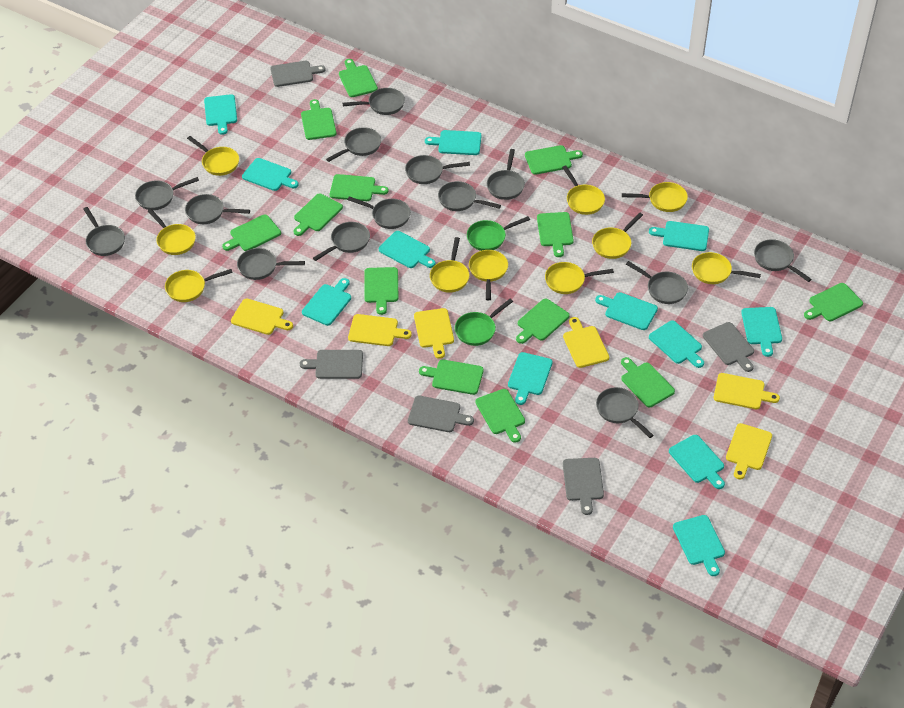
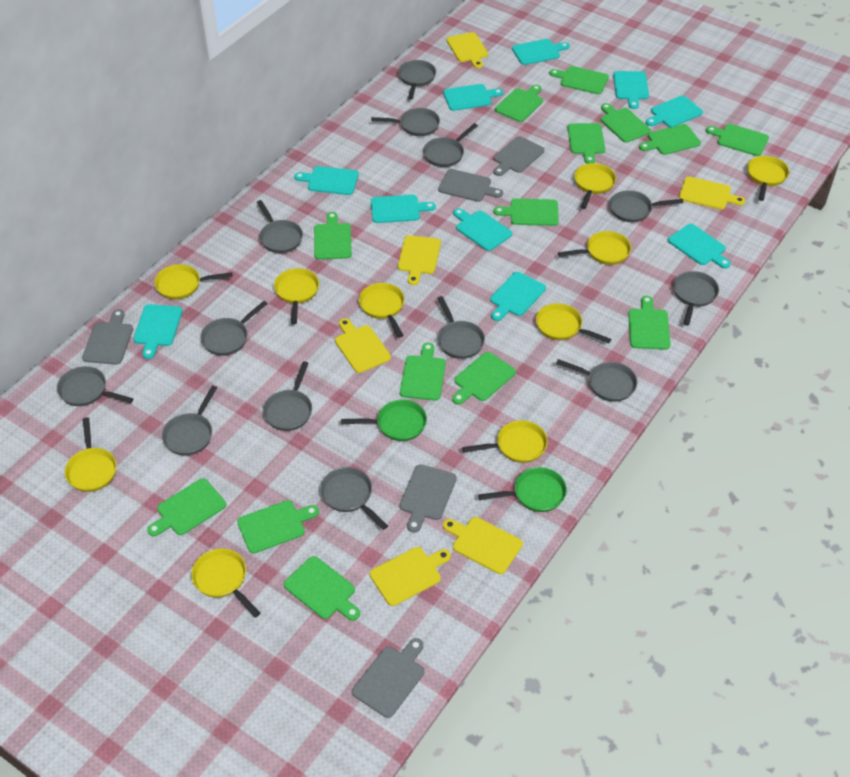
green cutting board: 13 -> 14
grey pan: 14 -> 13
turquoise cutting board: 12 -> 10

